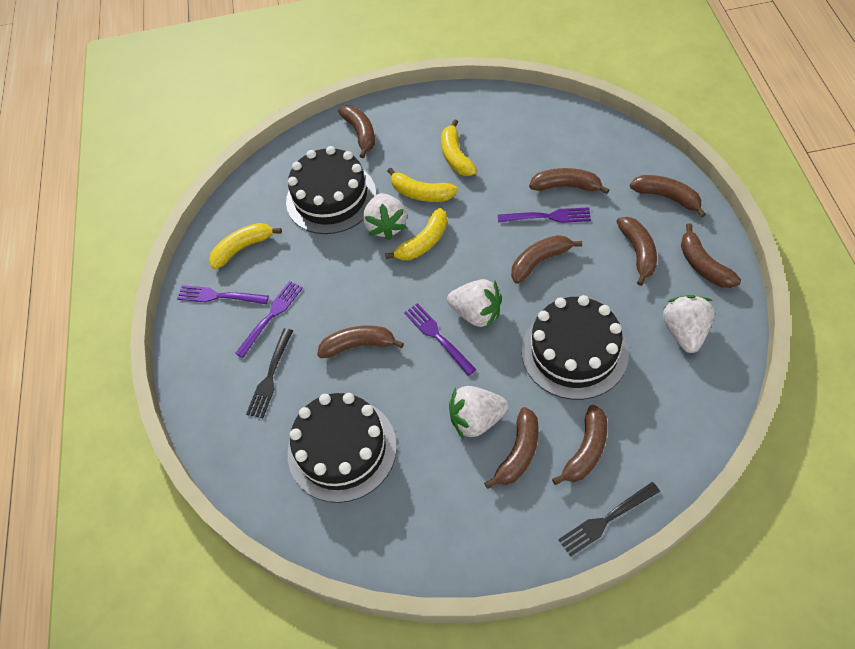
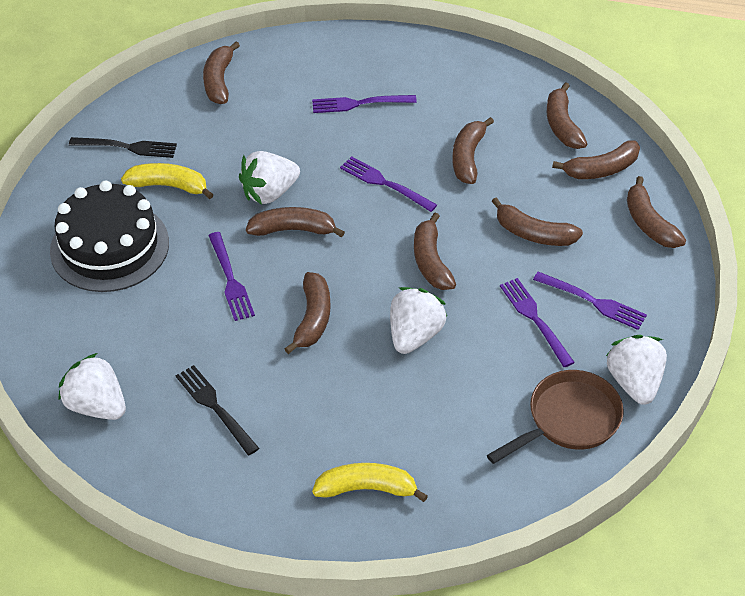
black cake: 3 -> 1
brown pan: 0 -> 1
purple fork: 4 -> 5
yellow banana: 4 -> 2

